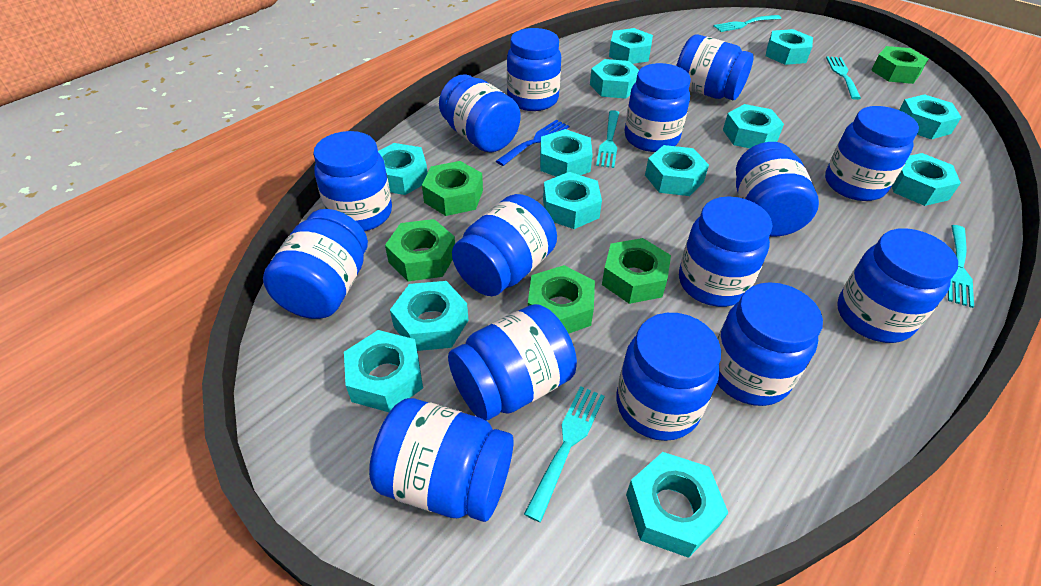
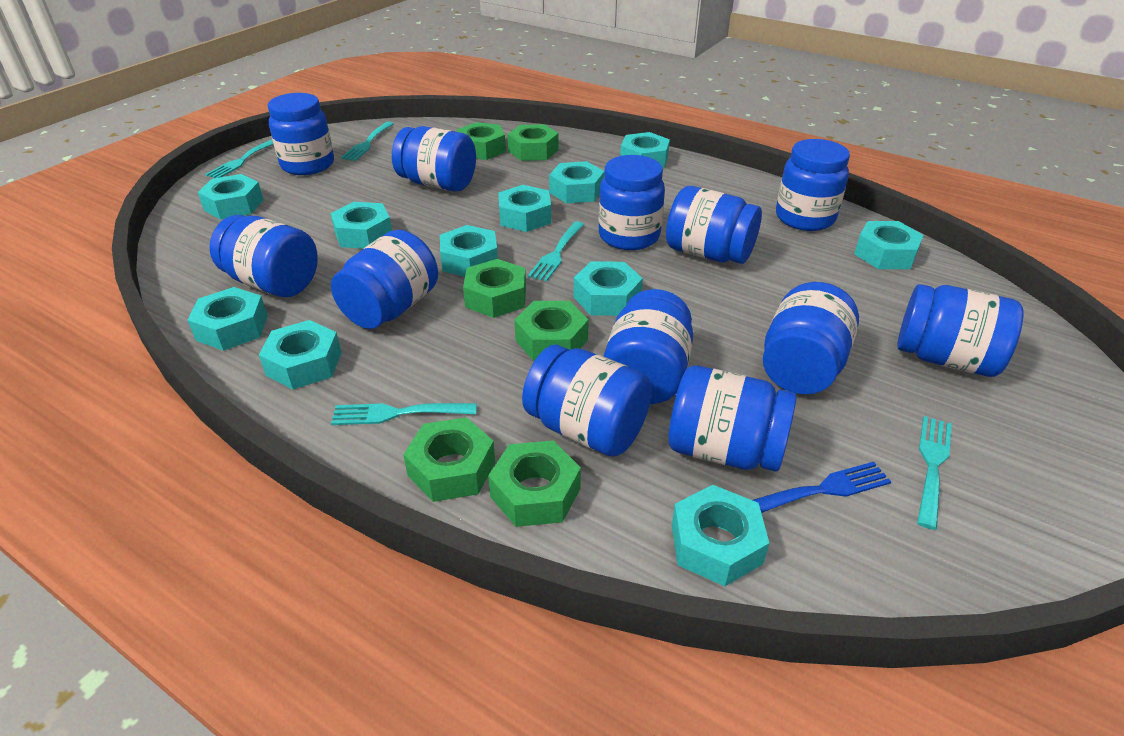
blue jar: 15 -> 12
green nut: 5 -> 6
turquoise nut: 13 -> 11

